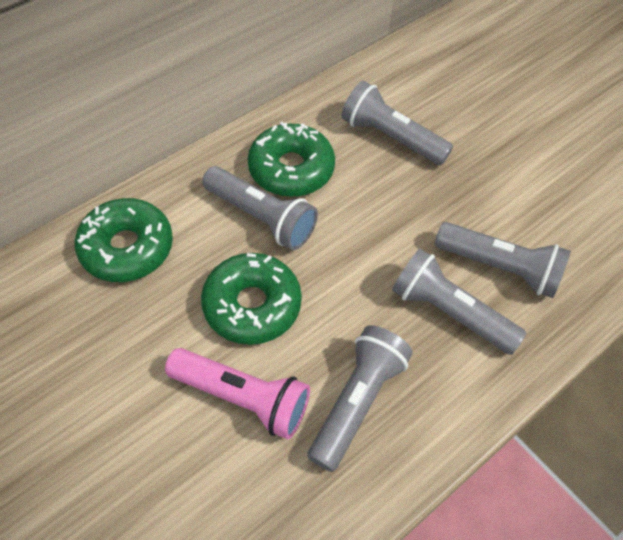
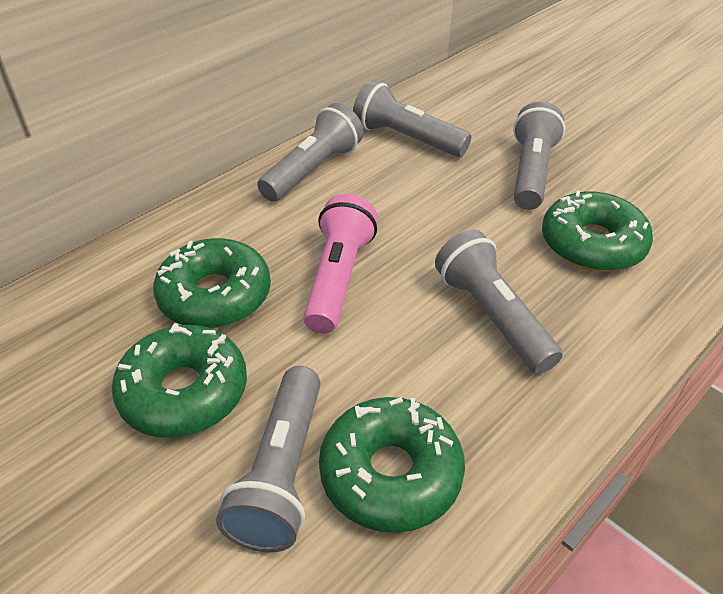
green donut: 3 -> 4

